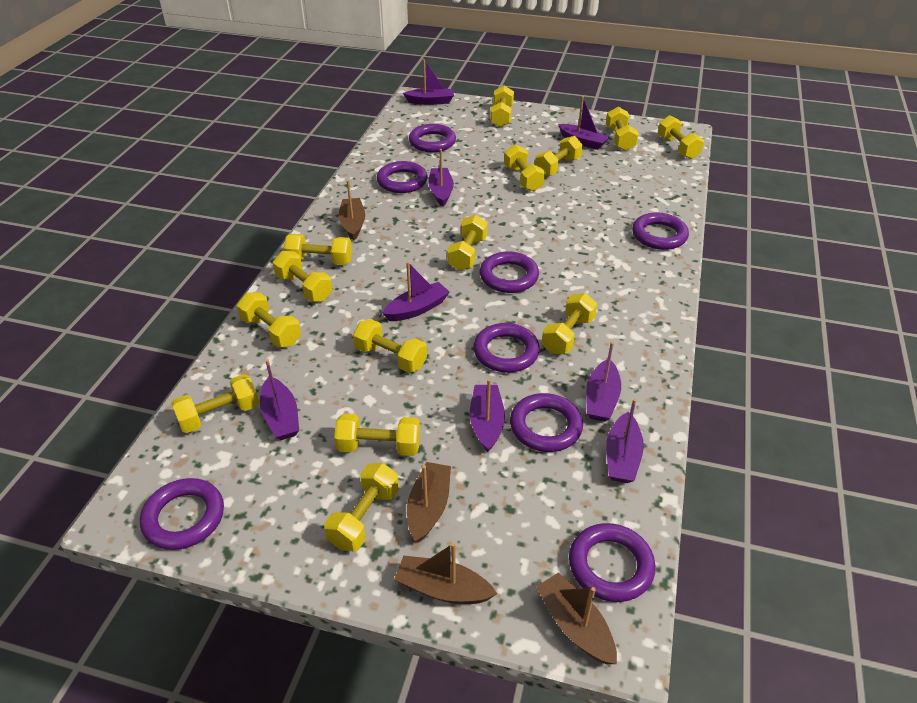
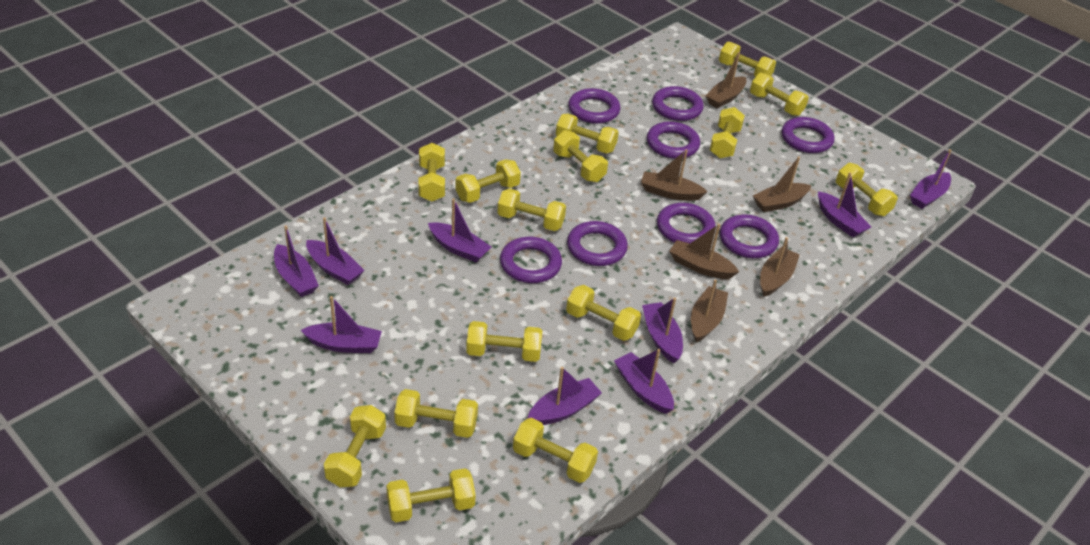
brown boat: 4 -> 6
purple boat: 8 -> 9
yellow dumbbell: 14 -> 15

